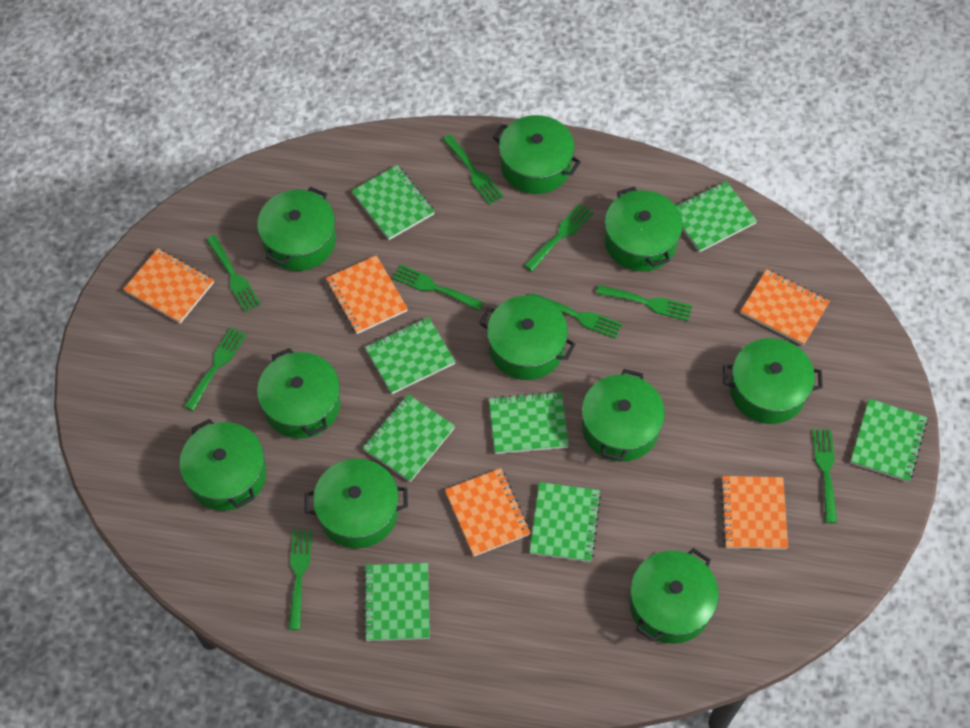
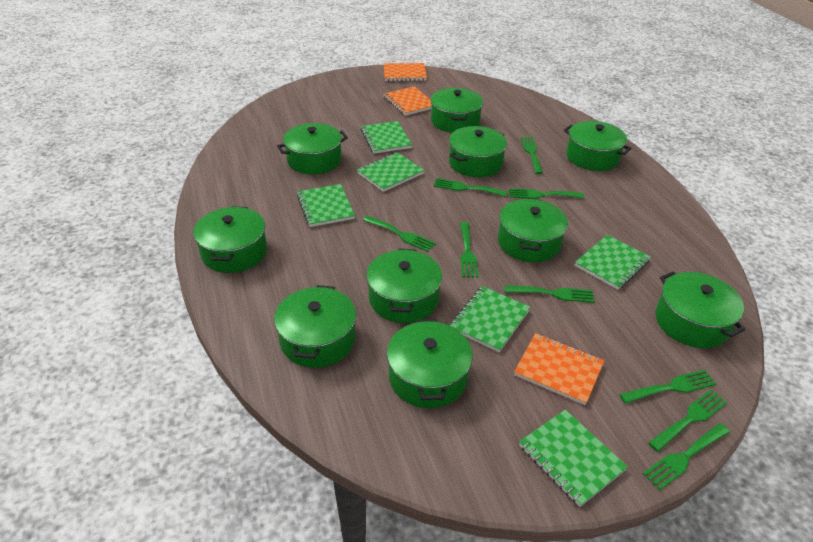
green notebook: 8 -> 6
orange notebook: 5 -> 3

